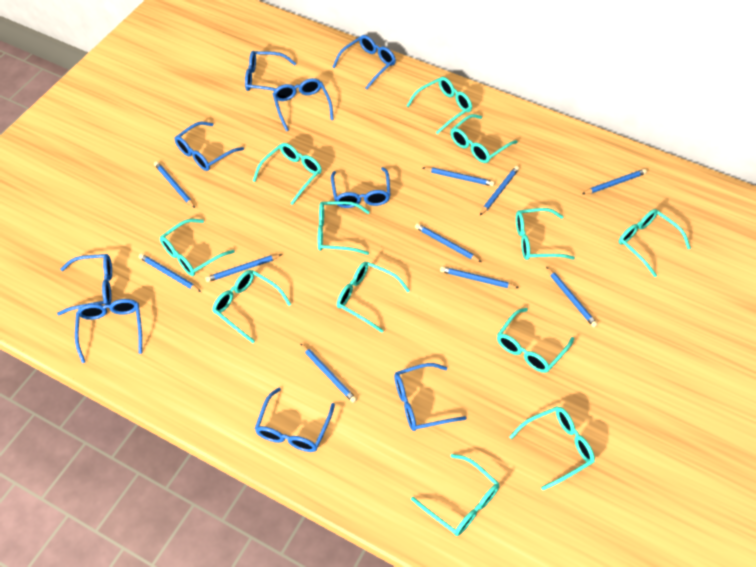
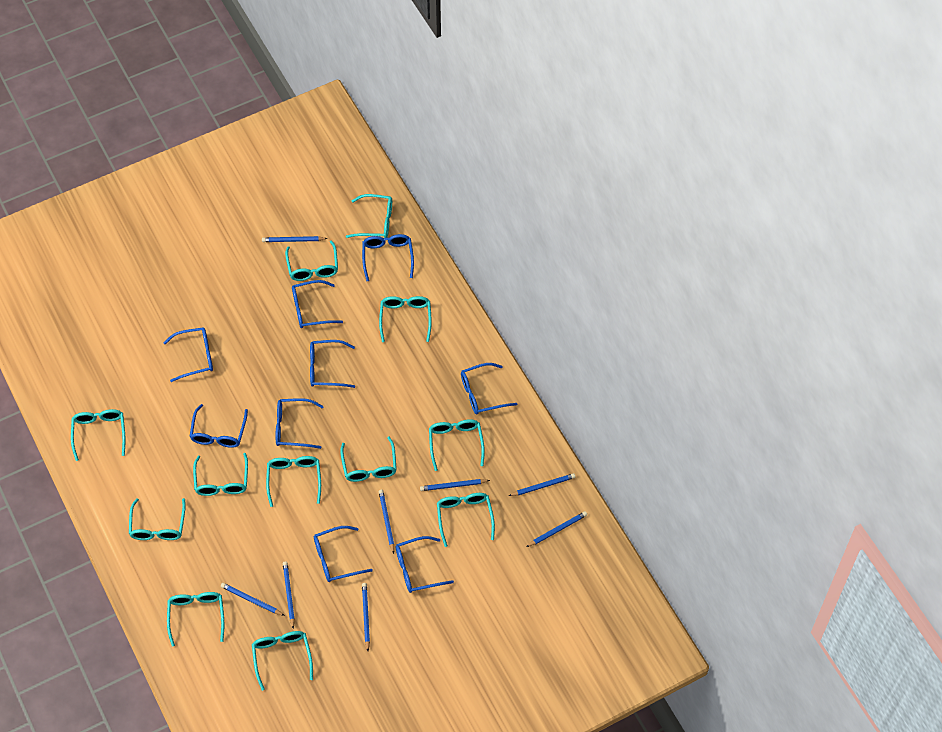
blue pencil: 10 -> 8

